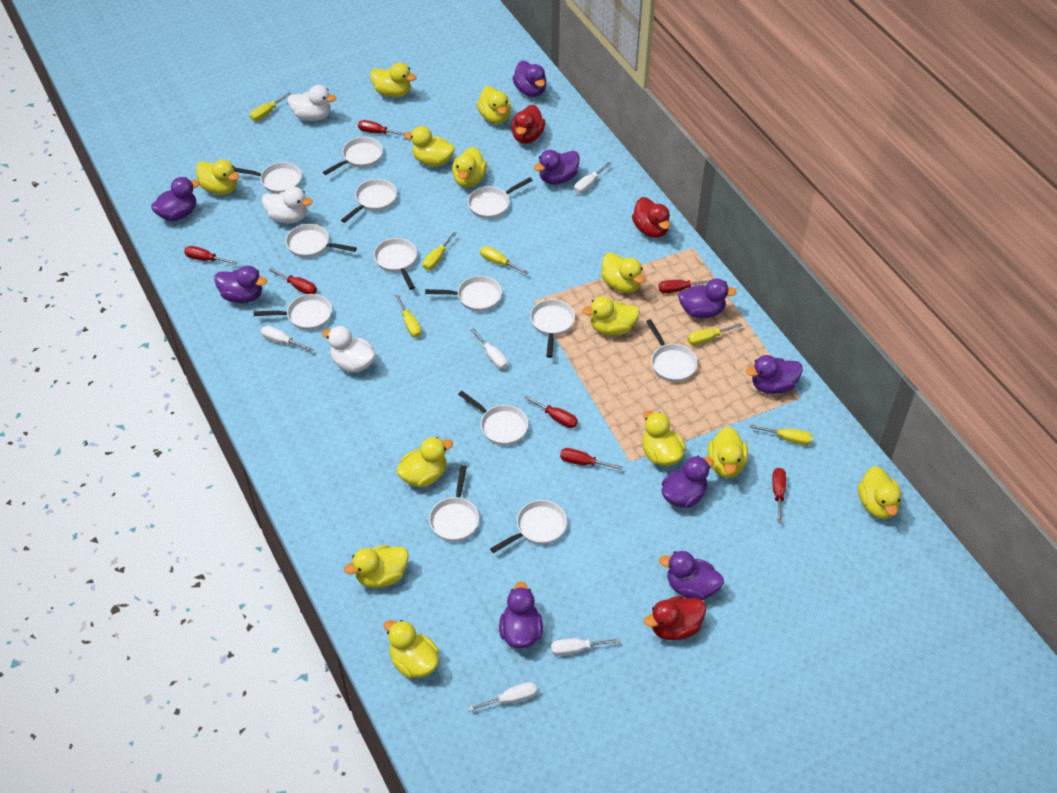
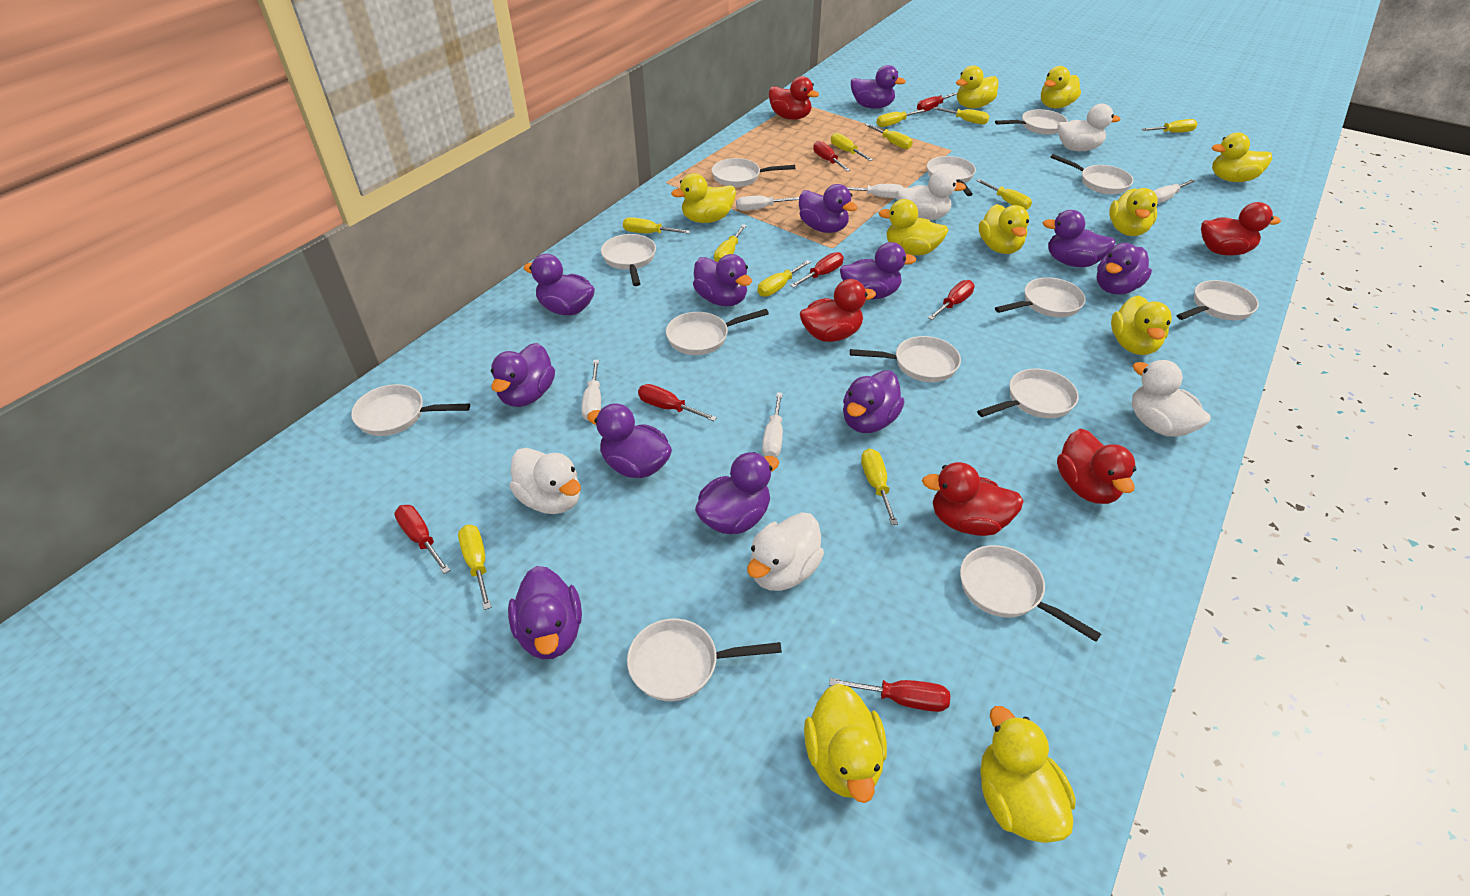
purple duck: 9 -> 12
red duck: 3 -> 5
white duck: 3 -> 5
yellow duck: 13 -> 10
yellow screwdriver: 6 -> 11

